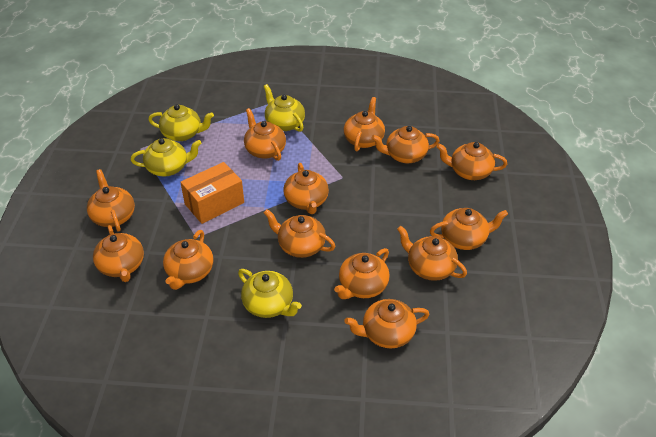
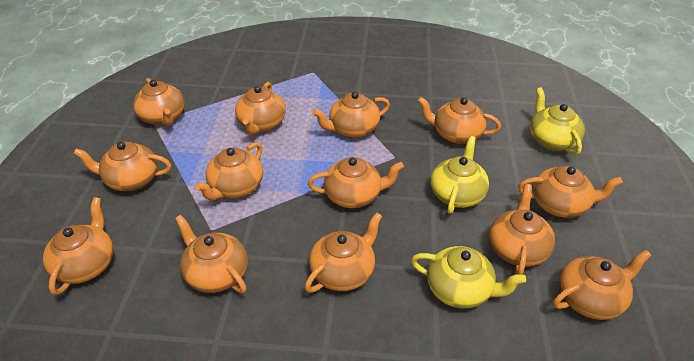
orange box: 1 -> 0
yellow teapot: 4 -> 3

